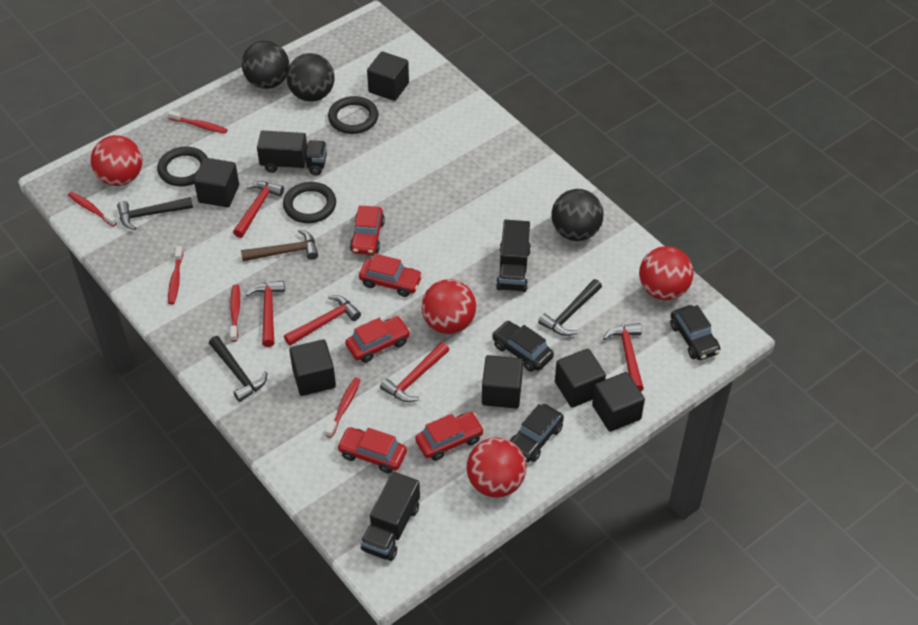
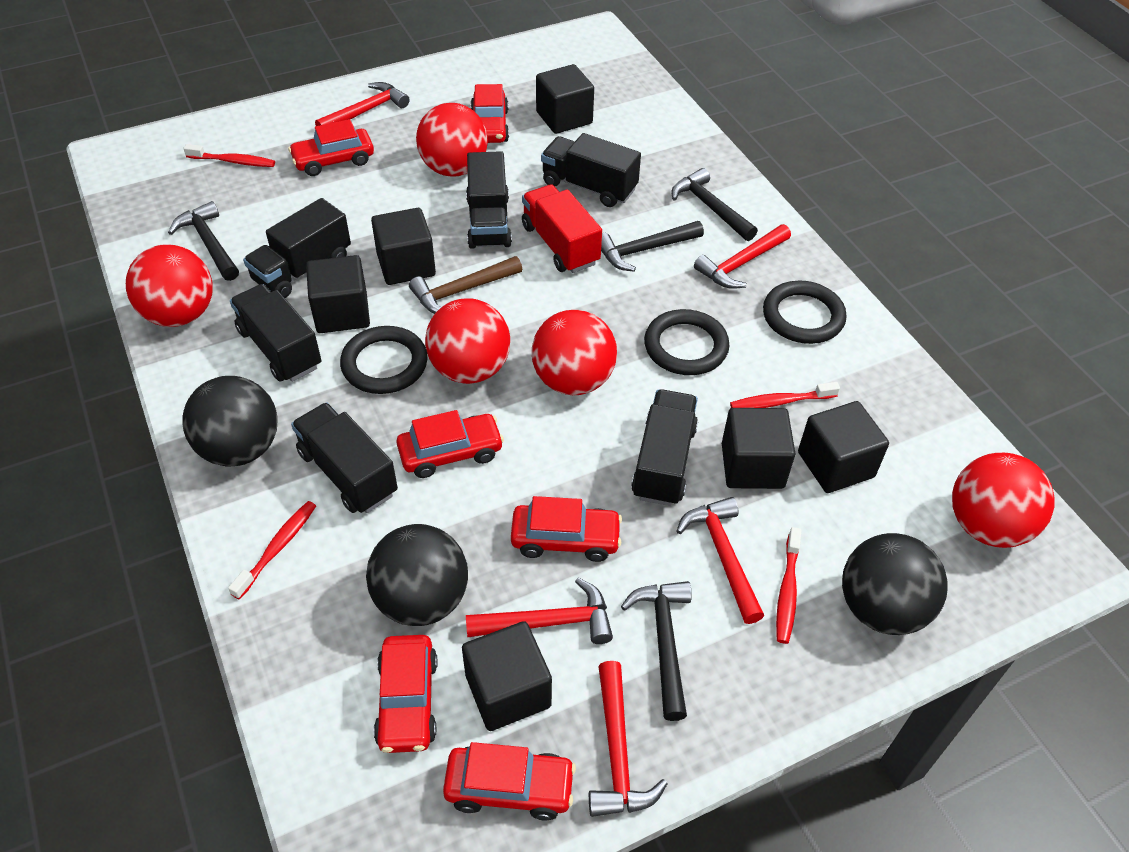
black car: 3 -> 0
black hammer: 3 -> 4
black truck: 3 -> 6
red ball: 4 -> 5
red car: 5 -> 6
red toothbrush: 5 -> 4
red truck: 0 -> 1

